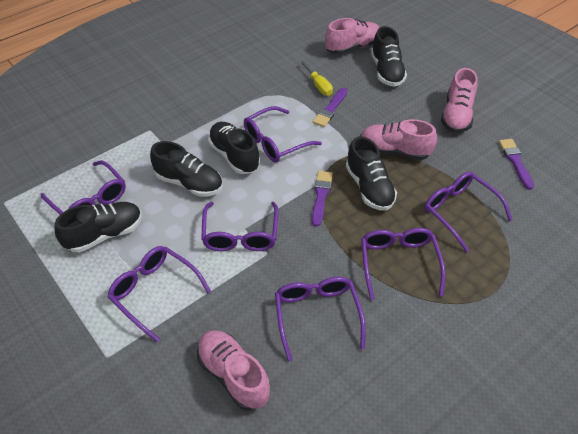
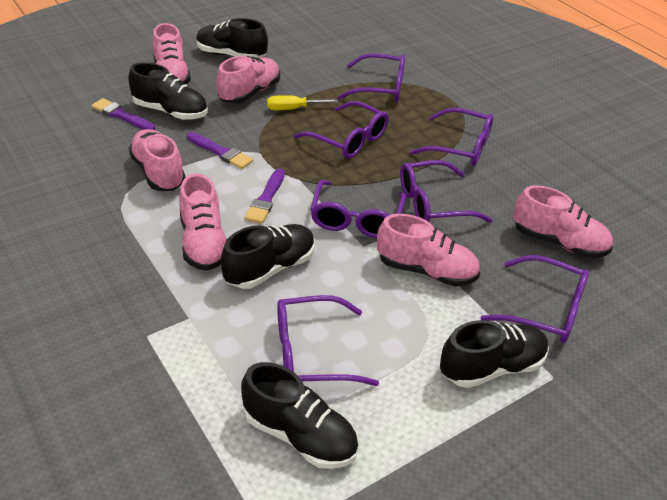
pink shoe: 4 -> 6

